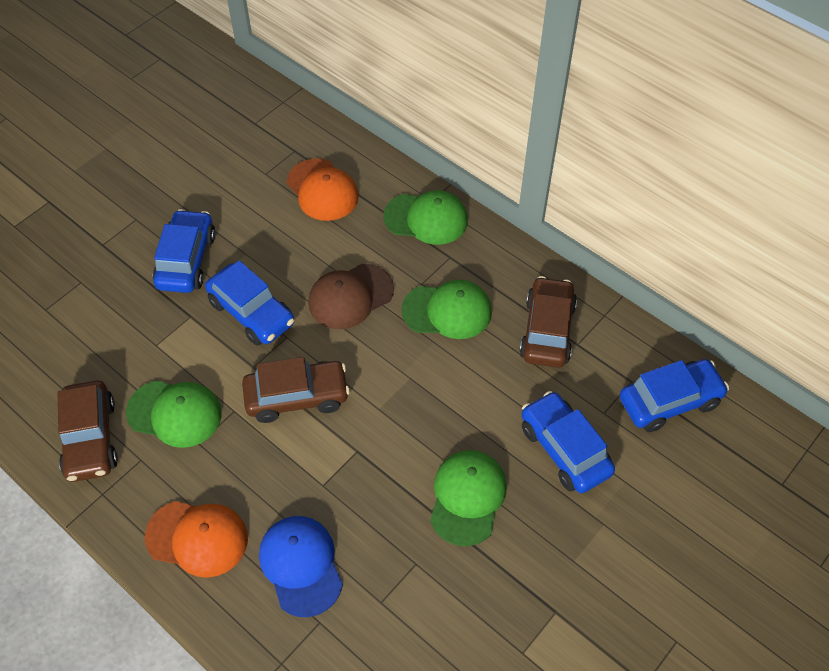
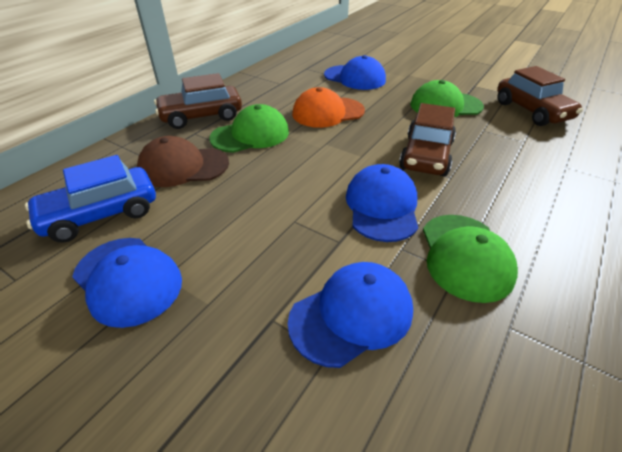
blue cap: 1 -> 4
blue car: 4 -> 1
green cap: 4 -> 3
orange cap: 2 -> 1

